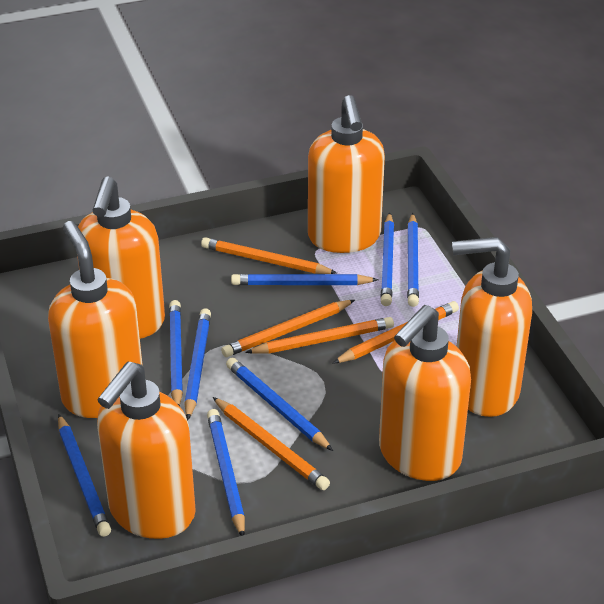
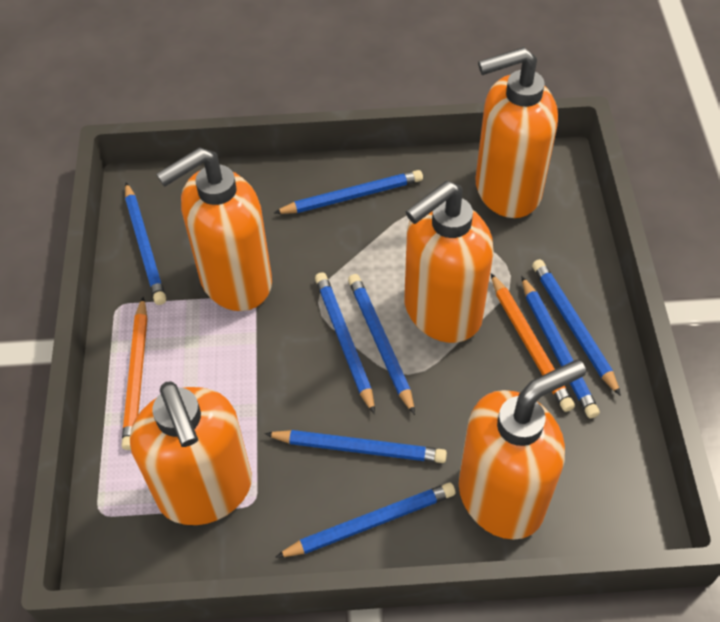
orange pencil: 5 -> 2
orange soap dispenser: 6 -> 5

